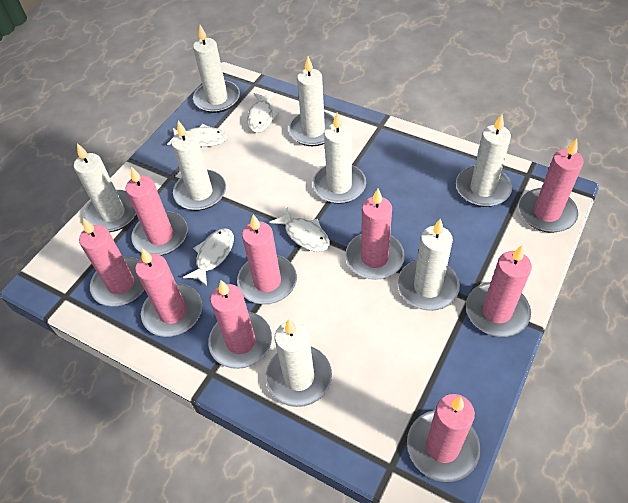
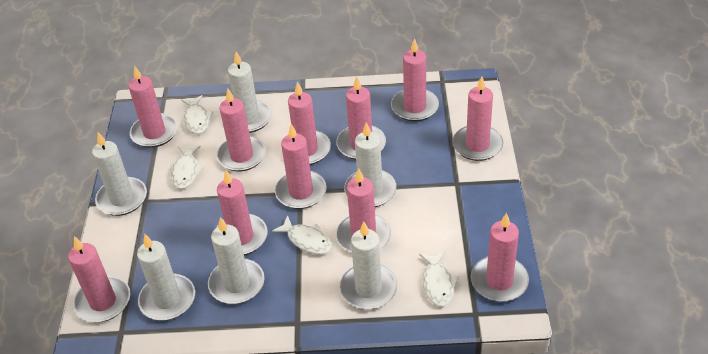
pink candle: 9 -> 11
white candle: 8 -> 6

